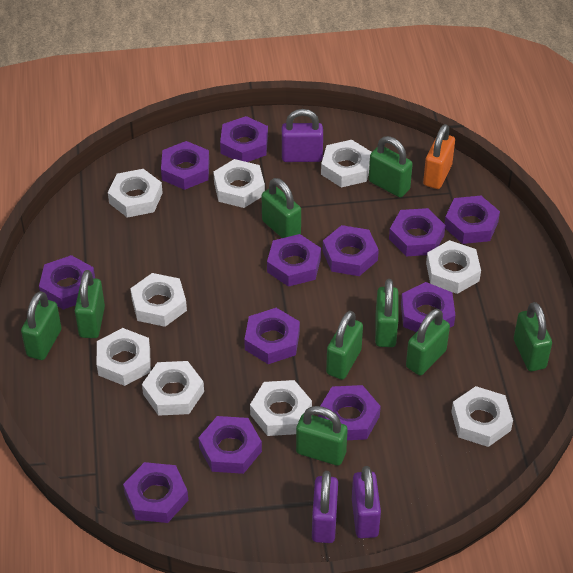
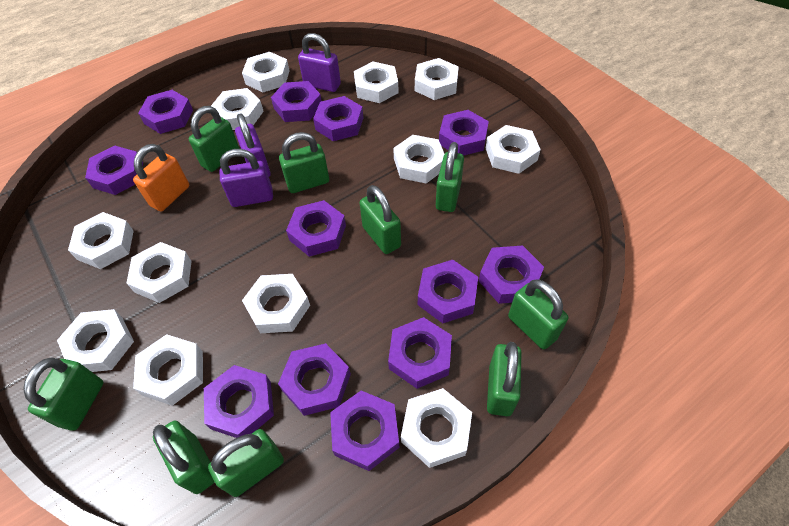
white nut: 9 -> 12

